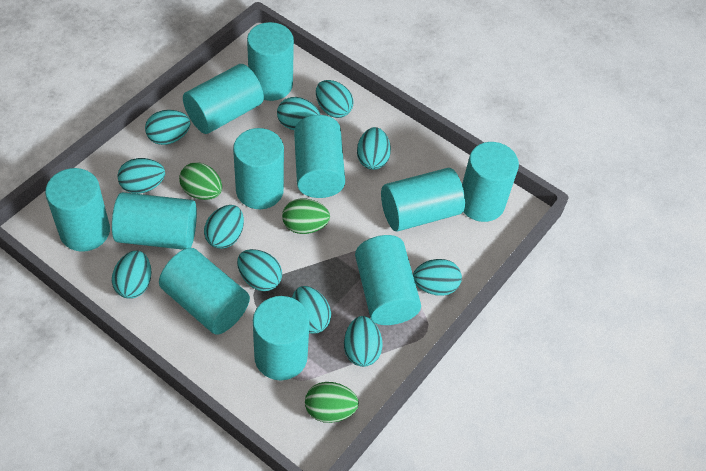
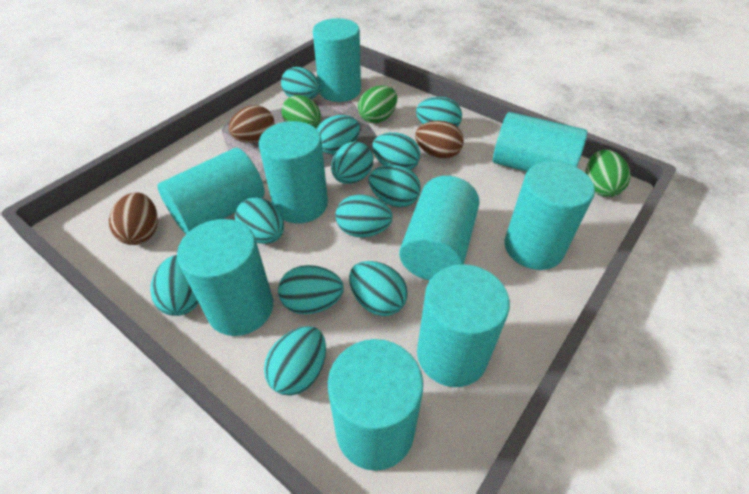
brown egg: 0 -> 3
turquoise cylinder: 11 -> 9
turquoise egg: 11 -> 12

